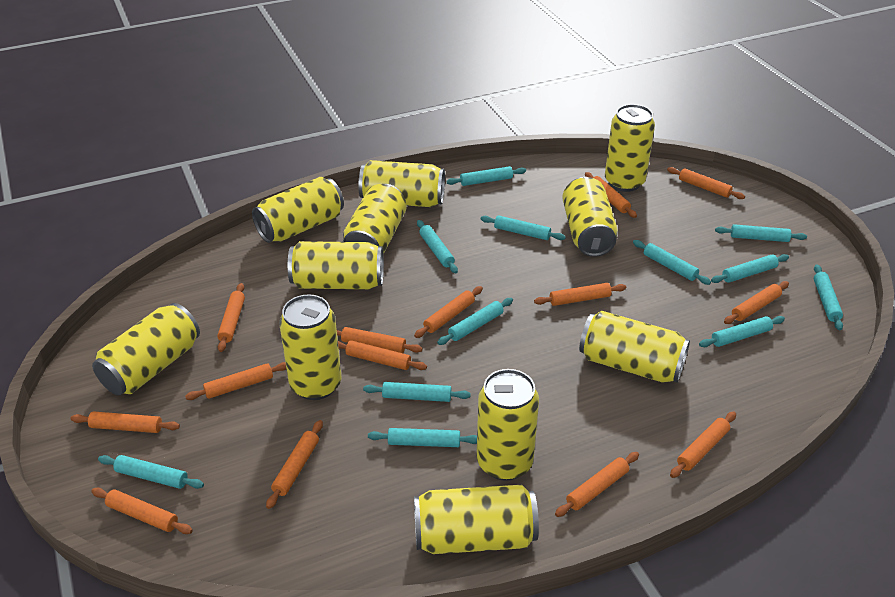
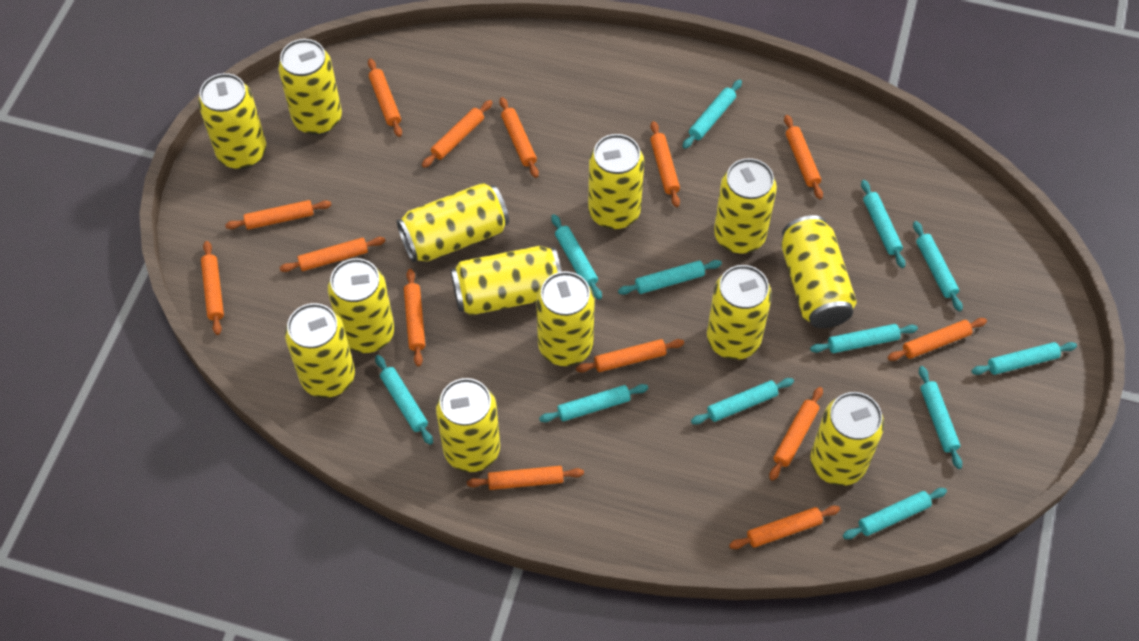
yellow can: 11 -> 13

